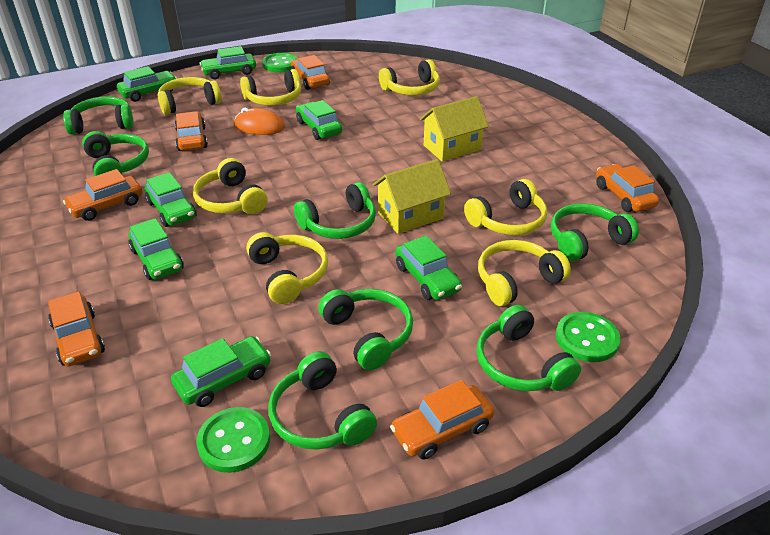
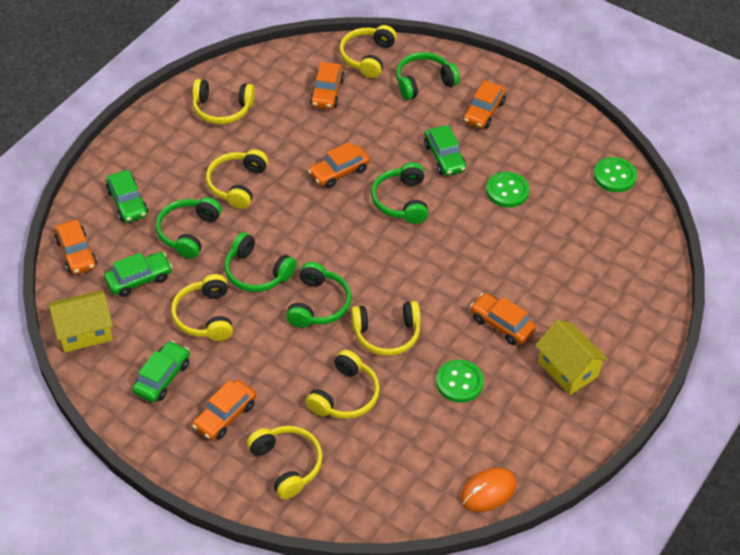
green car: 7 -> 4
green headphones: 7 -> 5

